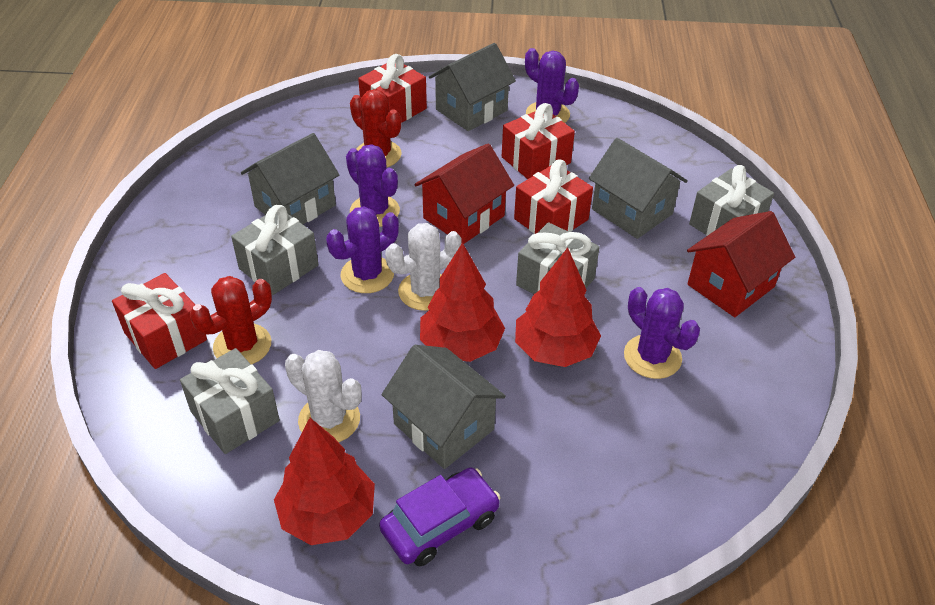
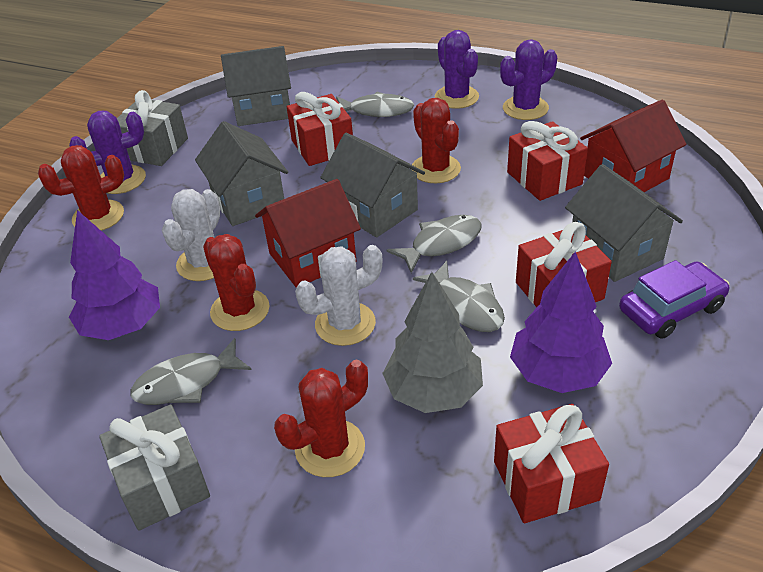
grey fish: 0 -> 4
grey gift: 4 -> 2
grey tree: 0 -> 1
purple cactus: 4 -> 3
purple tree: 0 -> 2
red cactus: 2 -> 4
red tree: 3 -> 0

